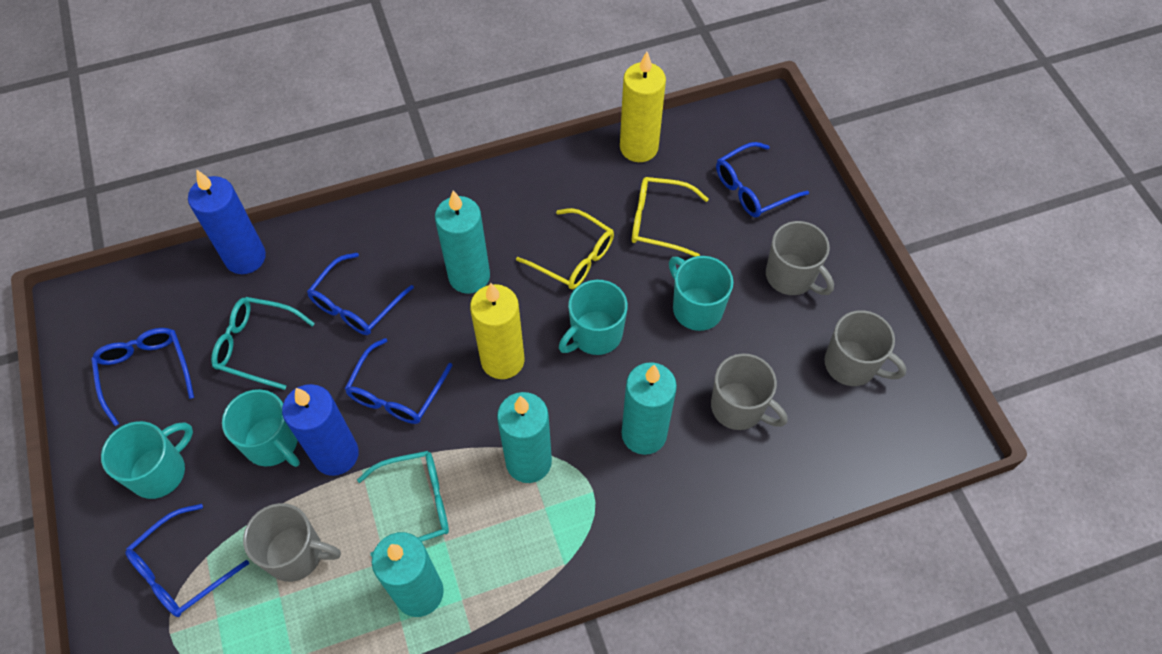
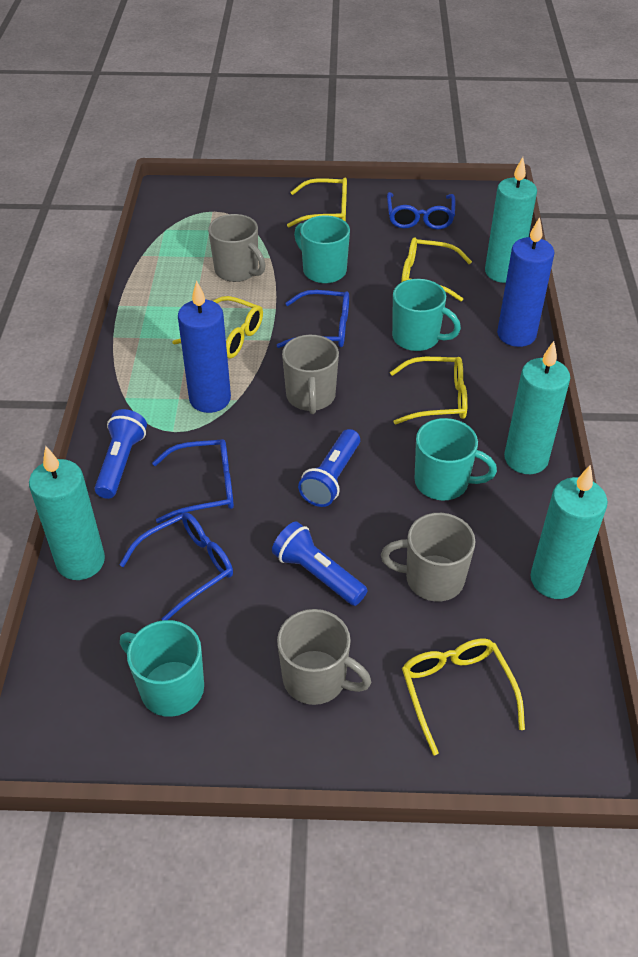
blue flashlight: 0 -> 3
blue glasses: 5 -> 4
turquoise glasses: 2 -> 0
yellow candle: 2 -> 0
yellow glasses: 2 -> 5

